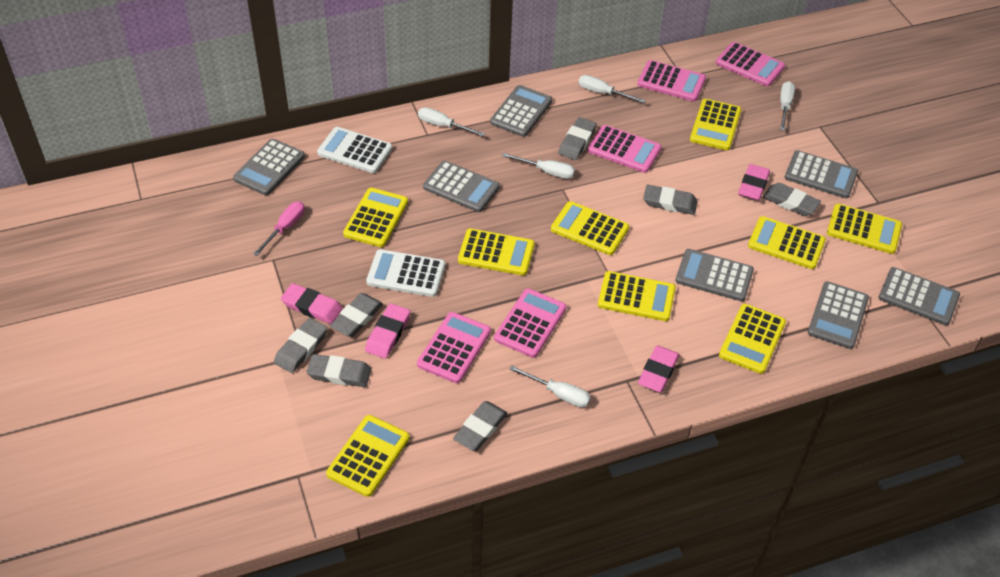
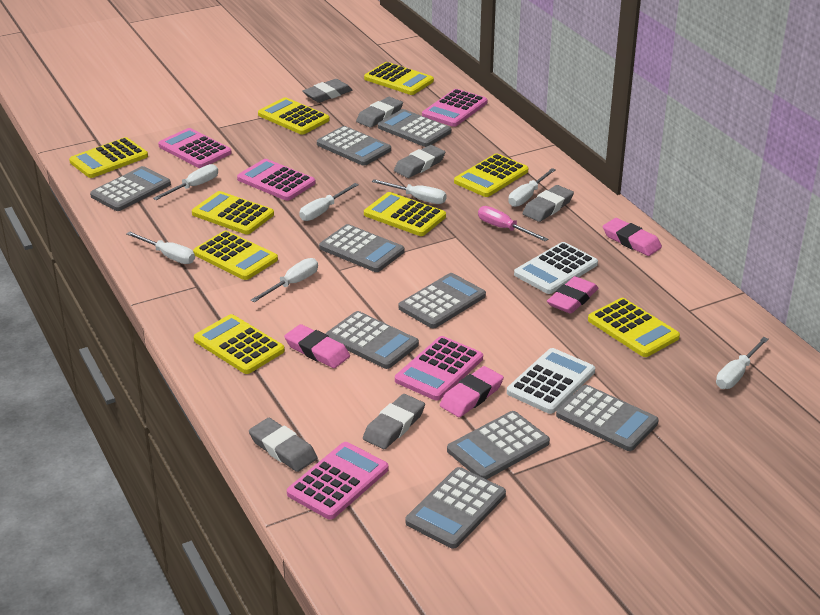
grey calculator: 7 -> 9
grey eraser: 7 -> 6
white screwdriver: 5 -> 7

